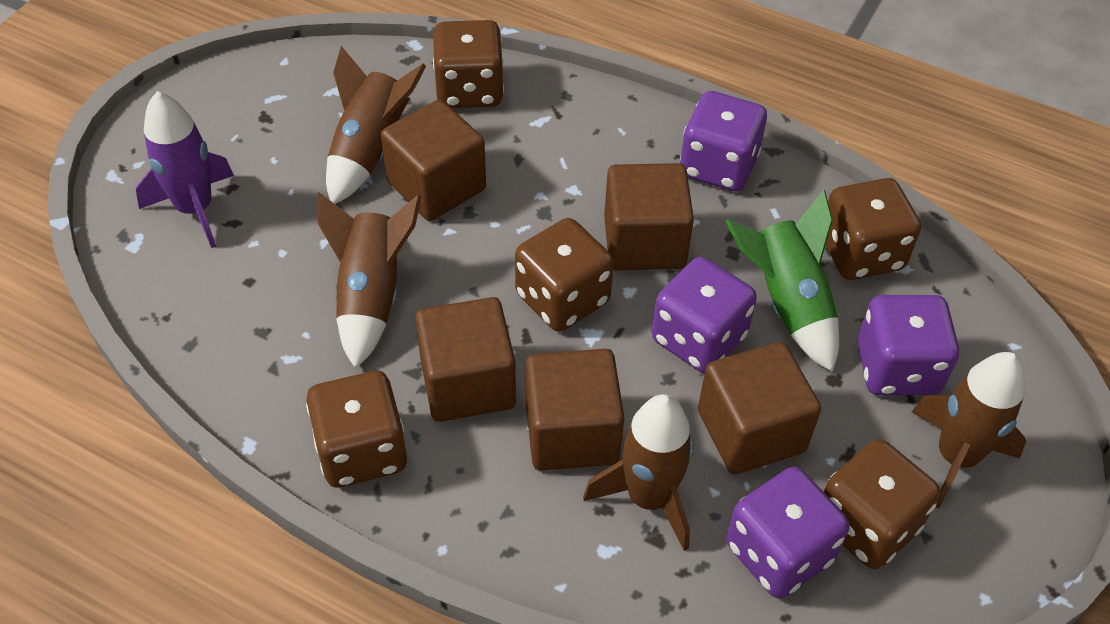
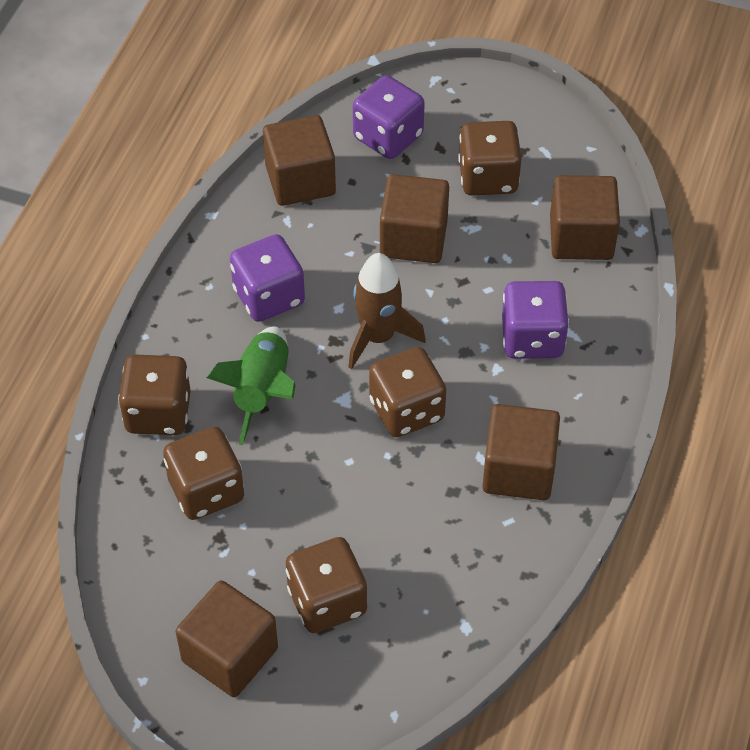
brown rocket: 4 -> 1
purple dice: 4 -> 3
purple rocket: 1 -> 0

